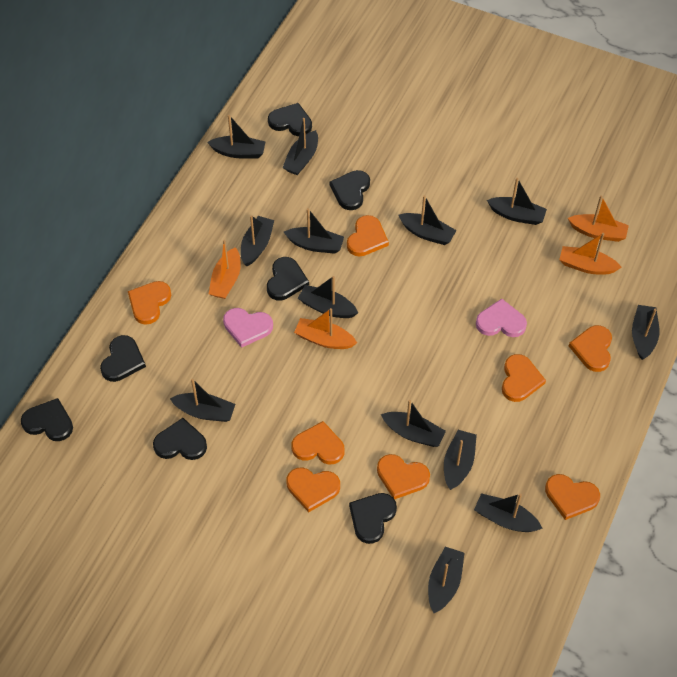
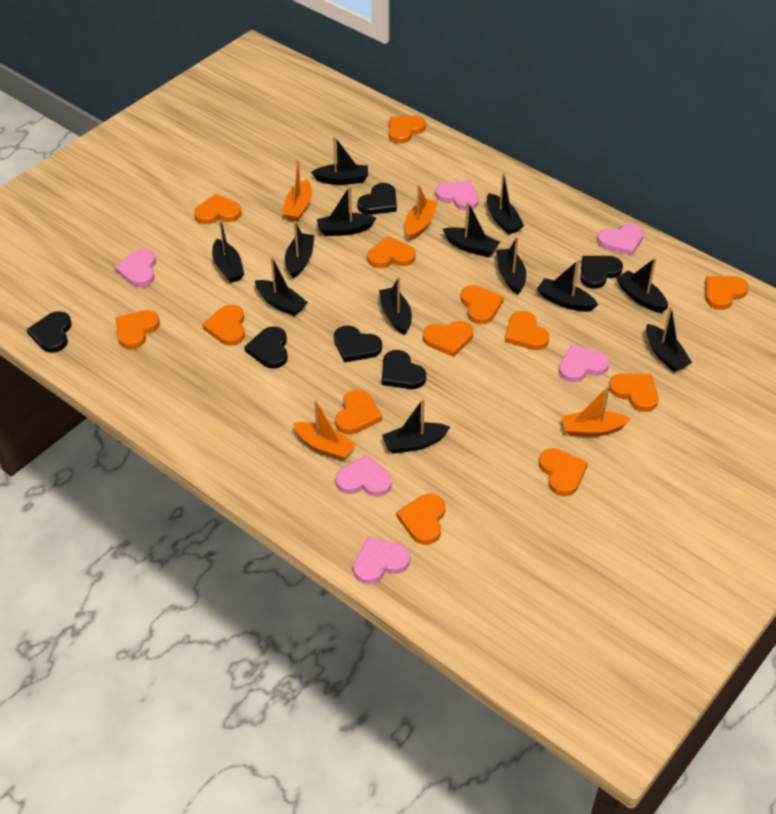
black heart: 7 -> 6
orange heart: 8 -> 13
pink heart: 2 -> 6

